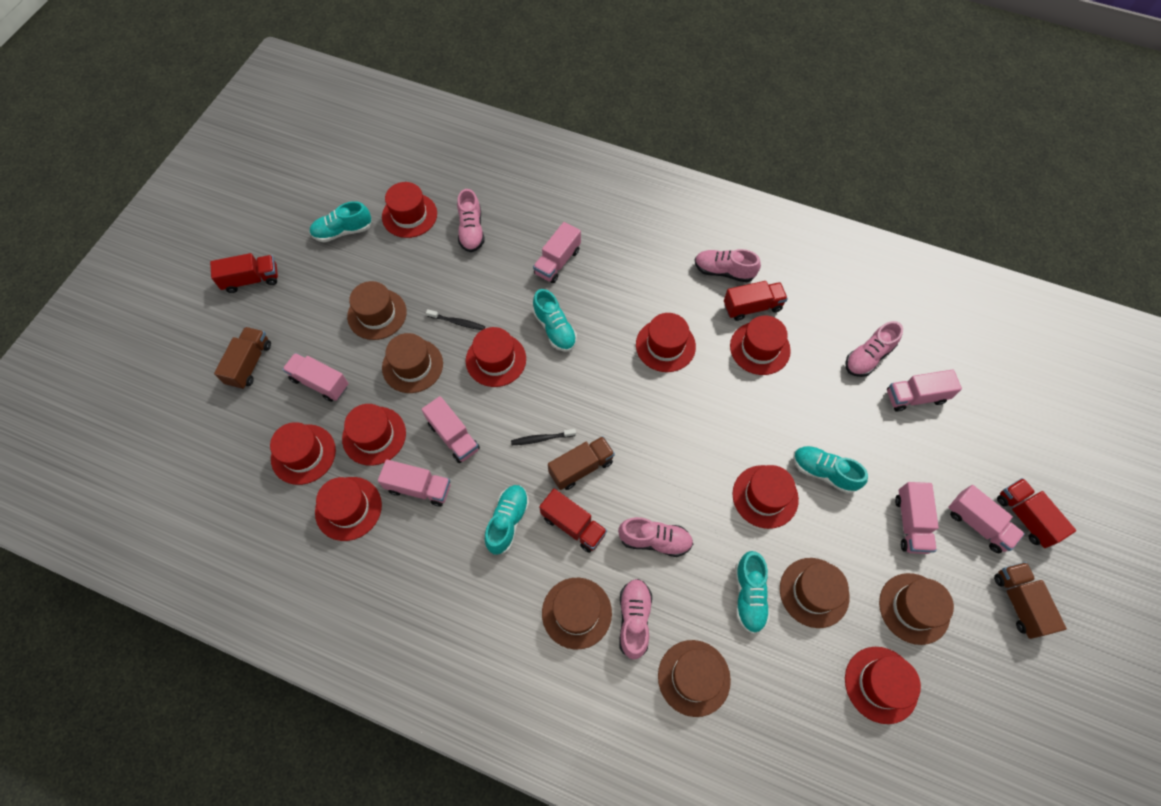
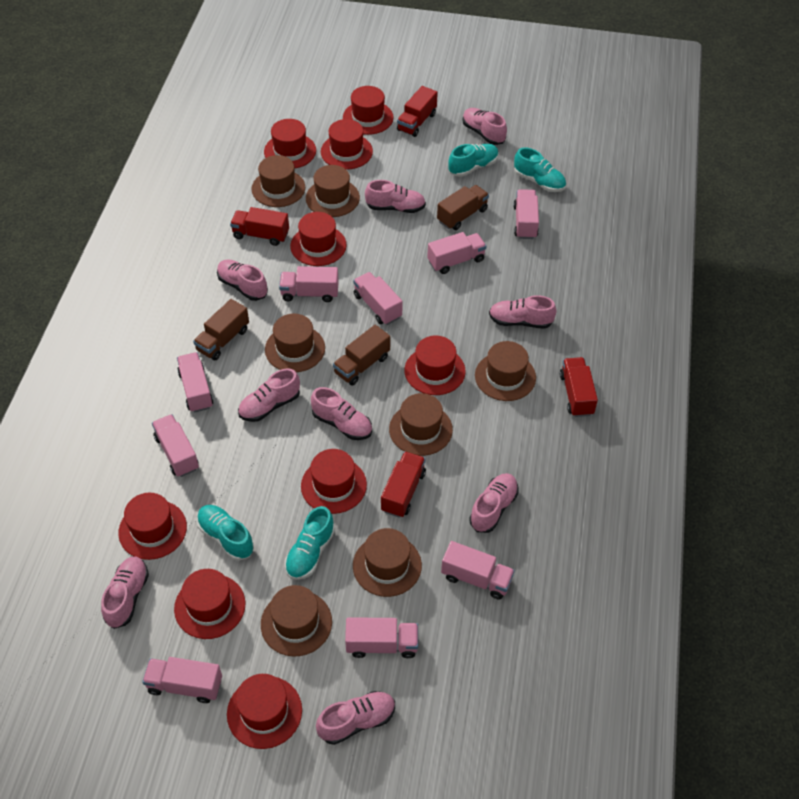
black toothbrush: 2 -> 0
brown hat: 6 -> 7
pink shoe: 5 -> 9
pink truck: 7 -> 9
turquoise shoe: 5 -> 4

